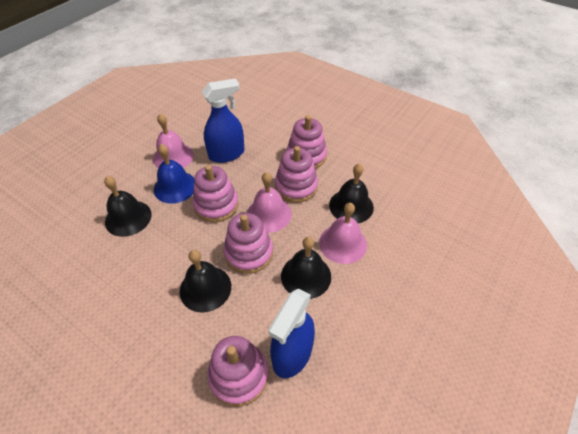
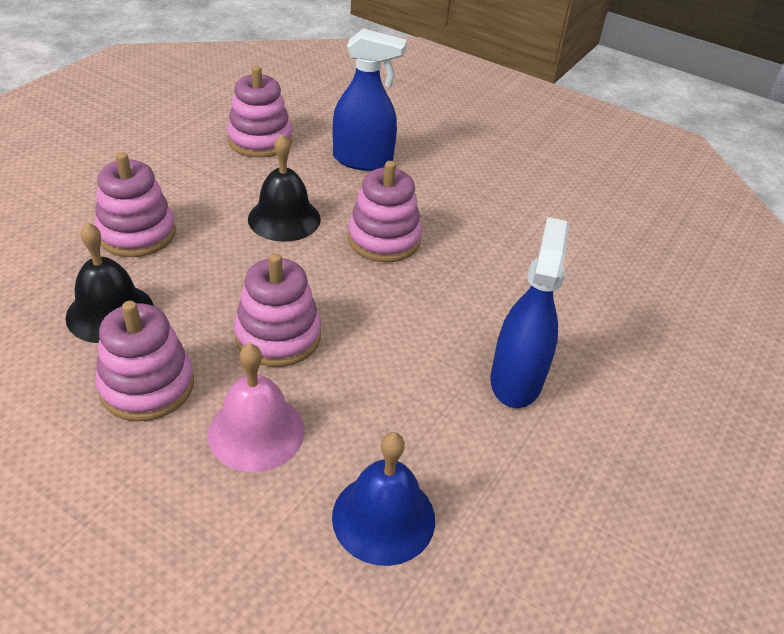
black bell: 4 -> 2
pink bell: 3 -> 1

